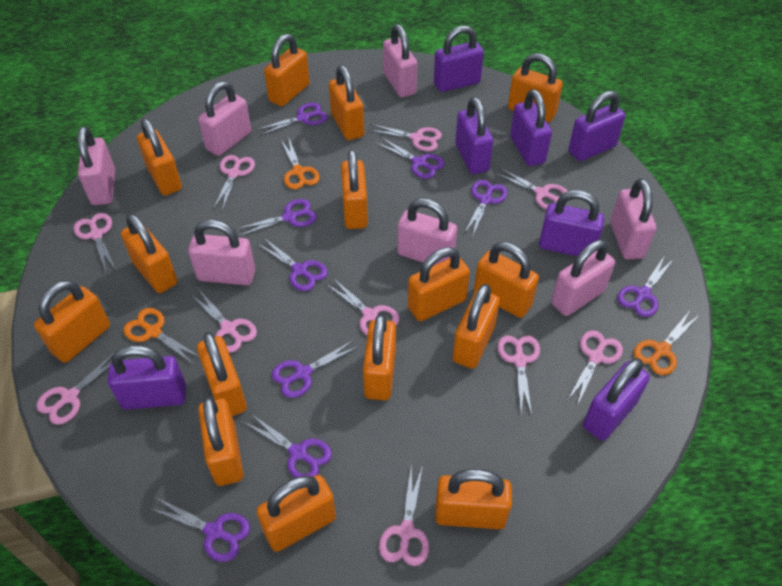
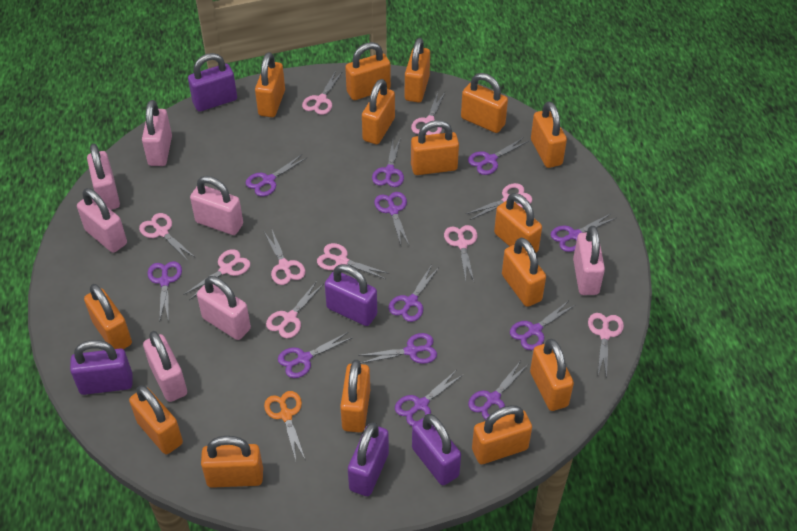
orange scissors: 3 -> 1
purple padlock: 7 -> 5
purple scissors: 9 -> 12

